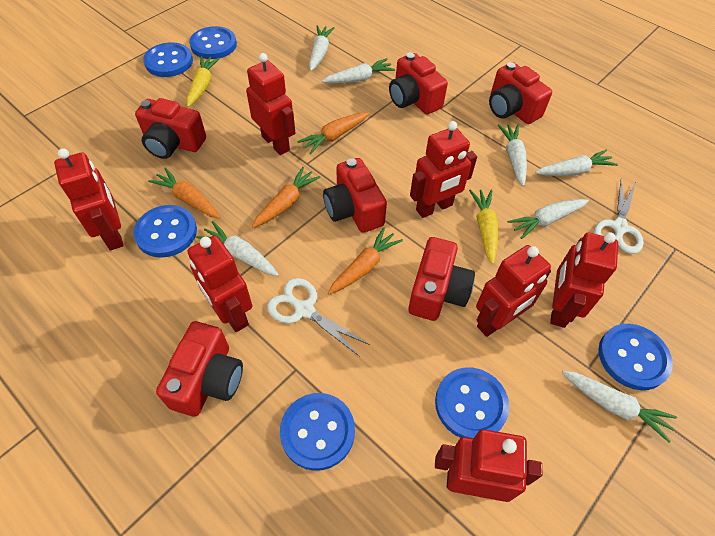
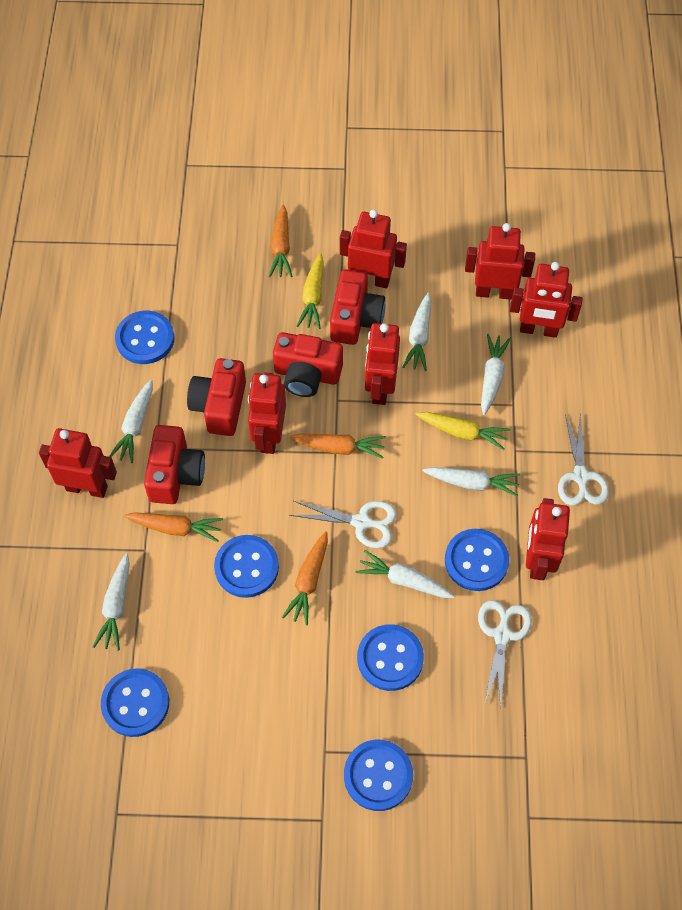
red camera: 6 -> 4
white carrot: 7 -> 6
white scissors: 2 -> 3

